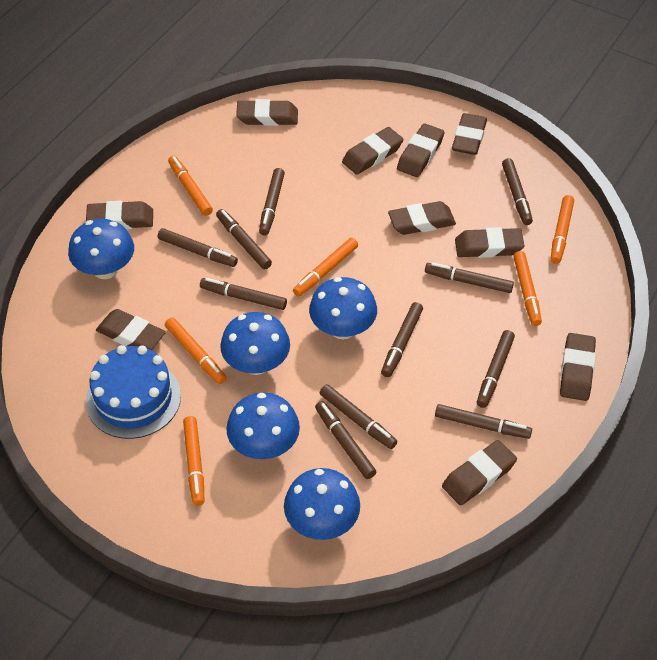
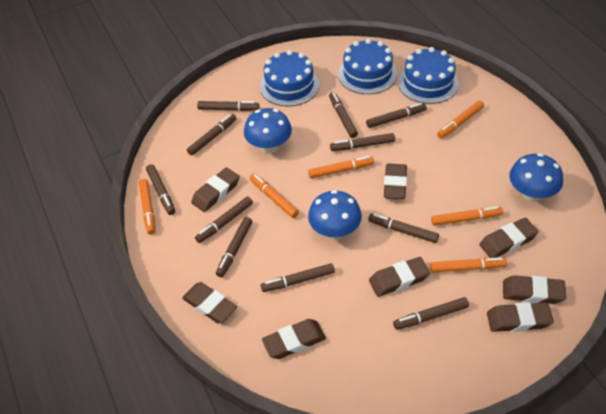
blue cake: 1 -> 3
blue mushroom: 5 -> 3
brown eraser: 10 -> 8

